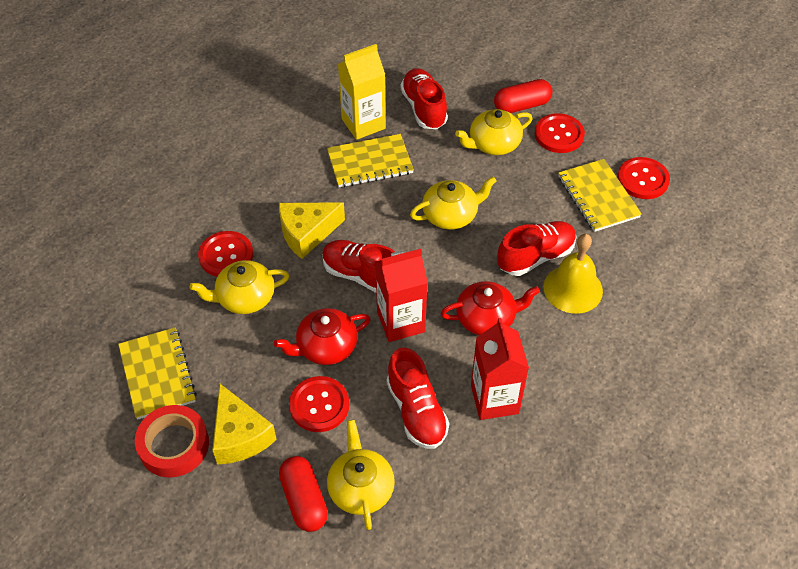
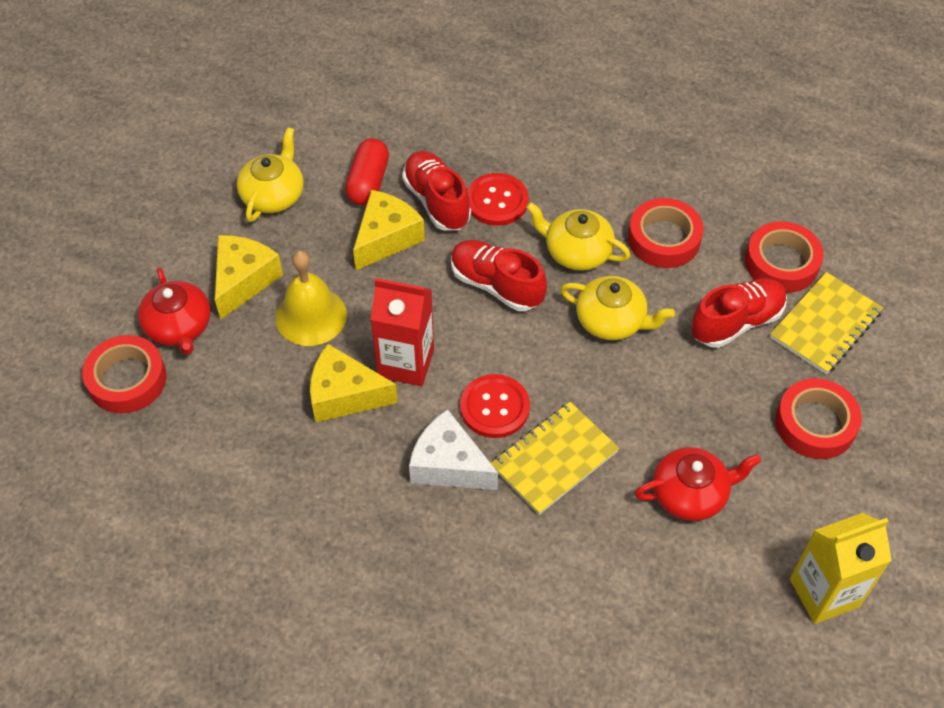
red button: 4 -> 2
red capsule: 2 -> 1
red carton: 2 -> 1
red shoe: 4 -> 3
red tape: 1 -> 4
white cheese: 0 -> 1
yellow cheese: 2 -> 3
yellow notebook: 3 -> 2
yellow teapot: 4 -> 3

